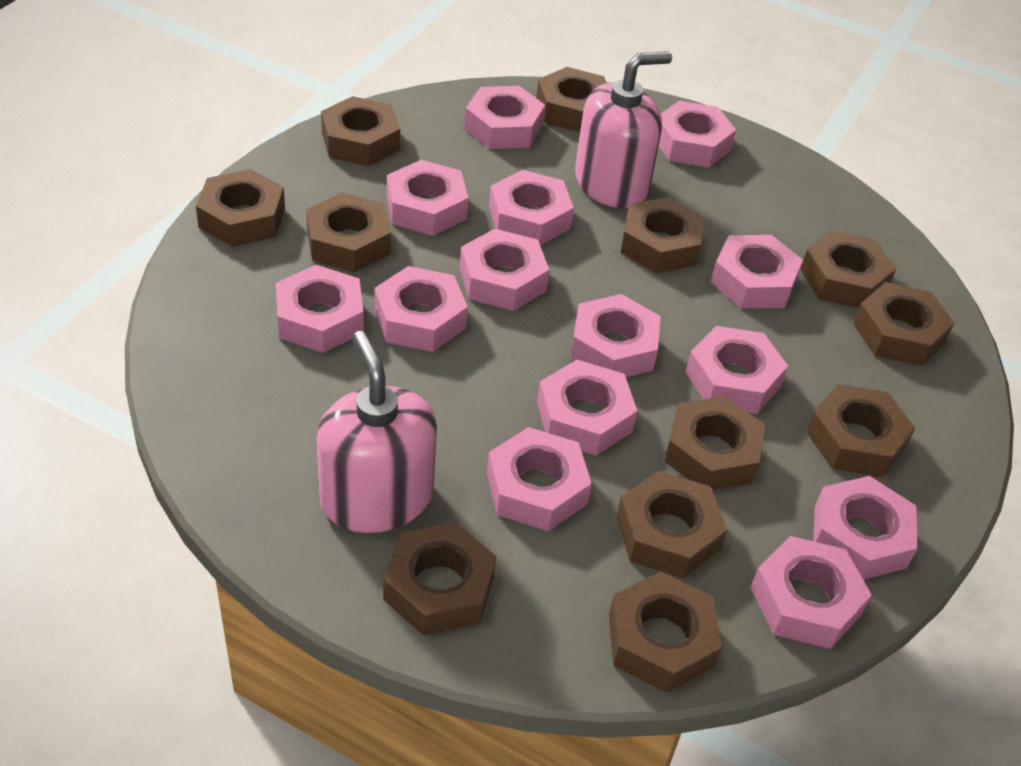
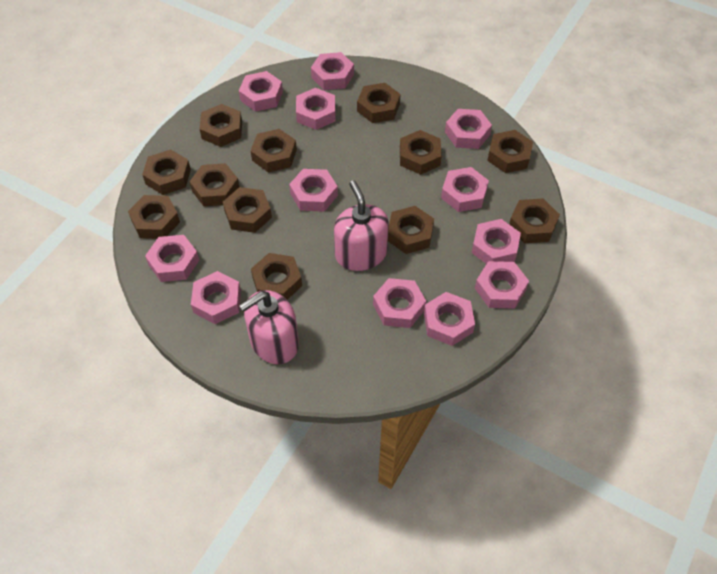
pink nut: 14 -> 12

